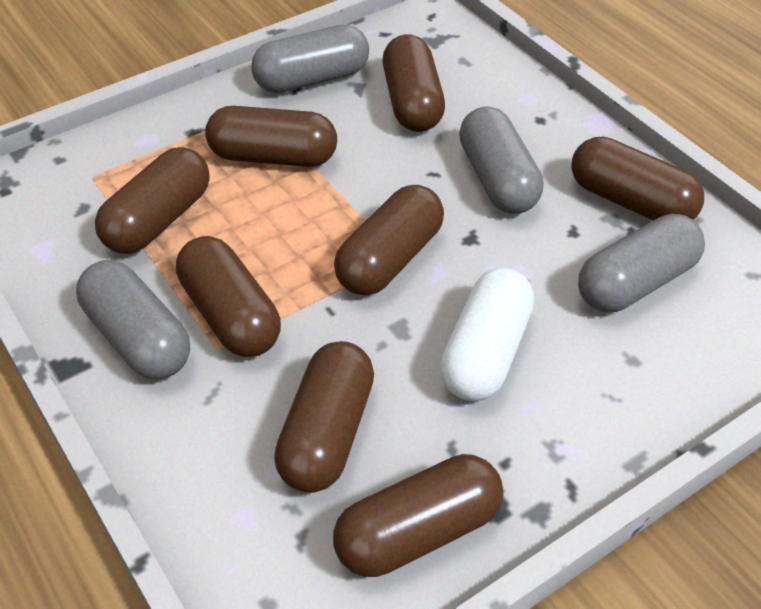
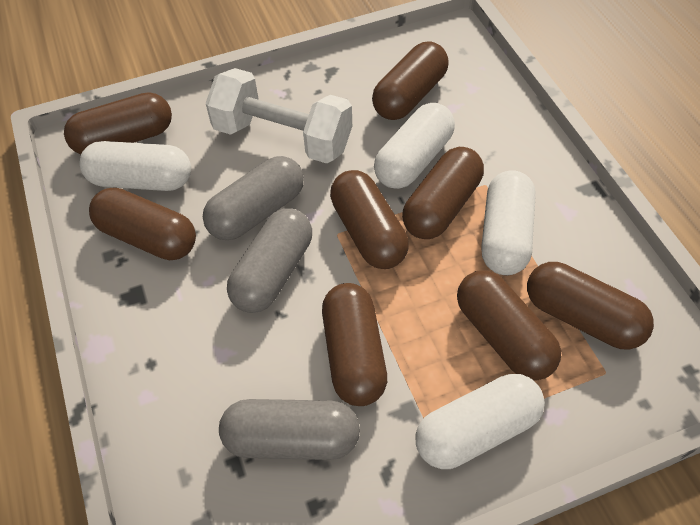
grey capsule: 4 -> 3
white capsule: 1 -> 4
white dumbbell: 0 -> 1

